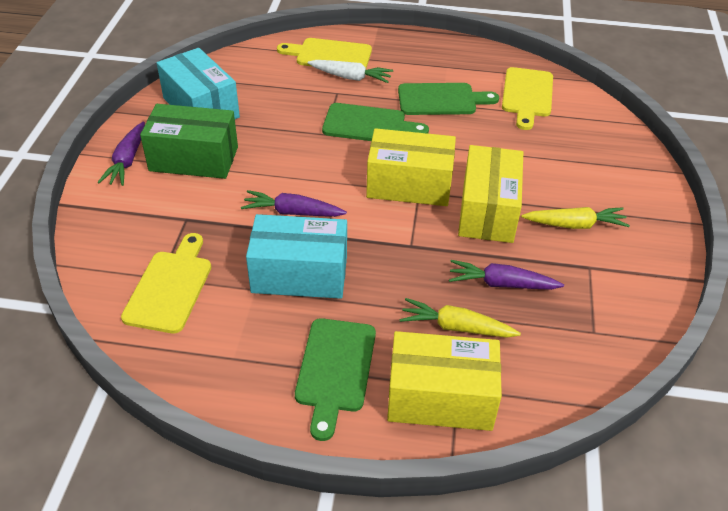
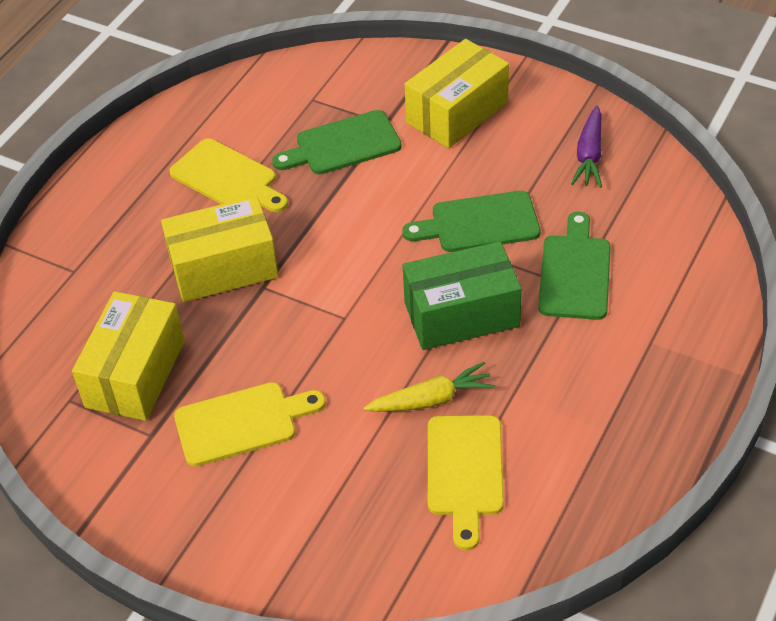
purple carrot: 3 -> 1
turquoise box: 2 -> 0
white carrot: 1 -> 0
yellow carrot: 2 -> 1

